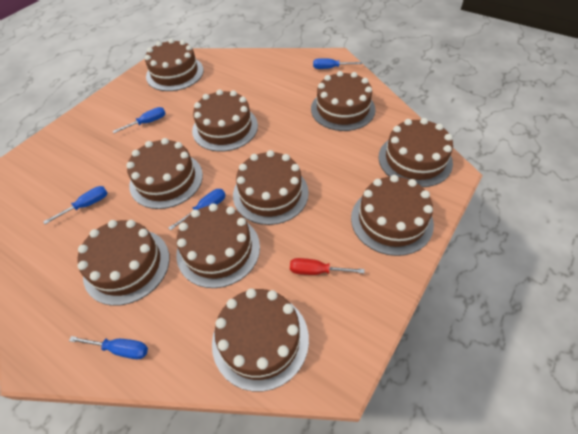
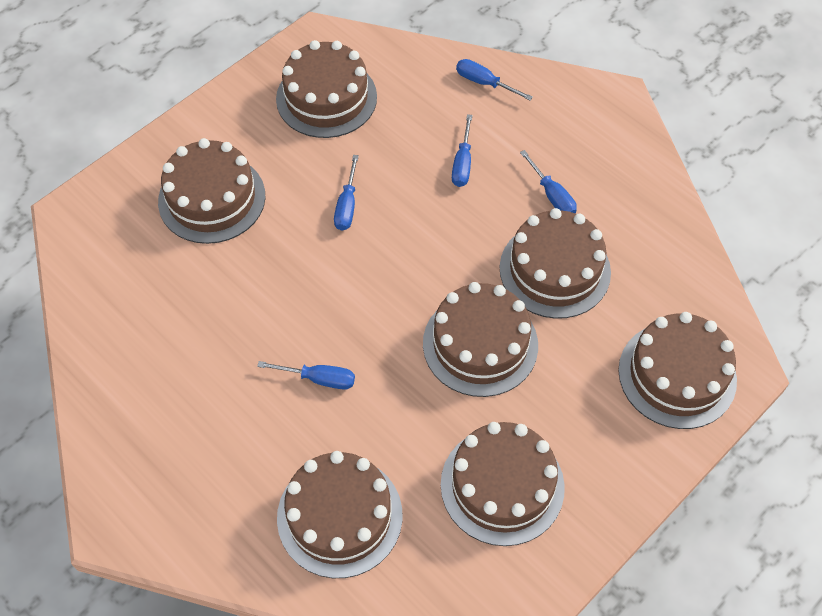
brown cake: 10 -> 7
red screwdriver: 1 -> 0

